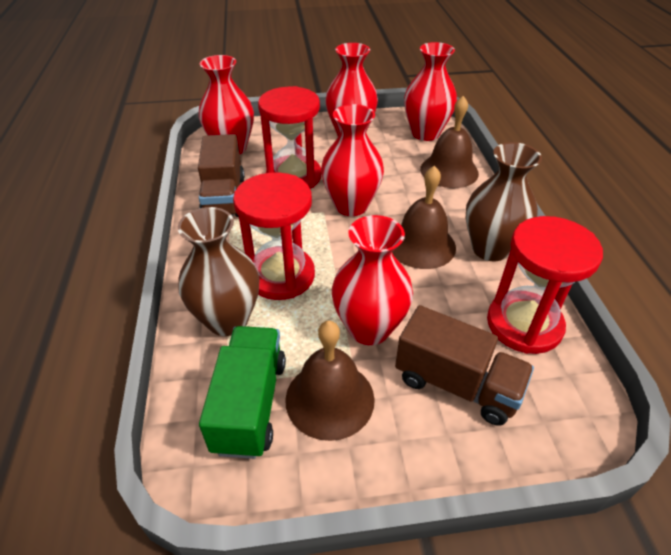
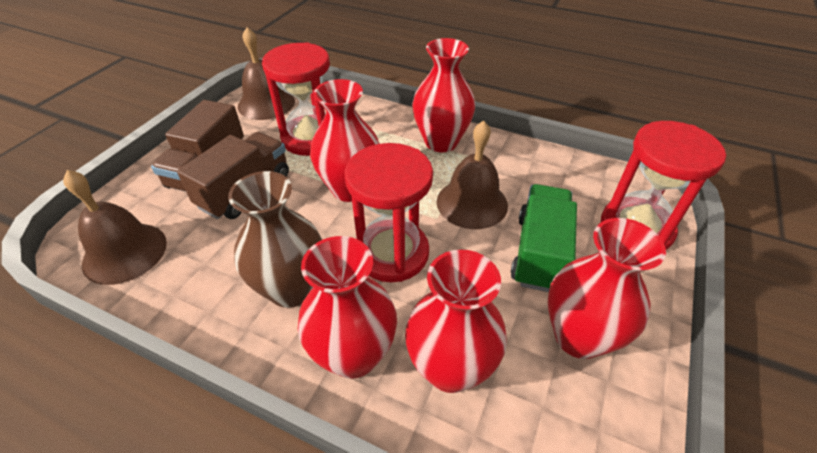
brown vase: 2 -> 1

